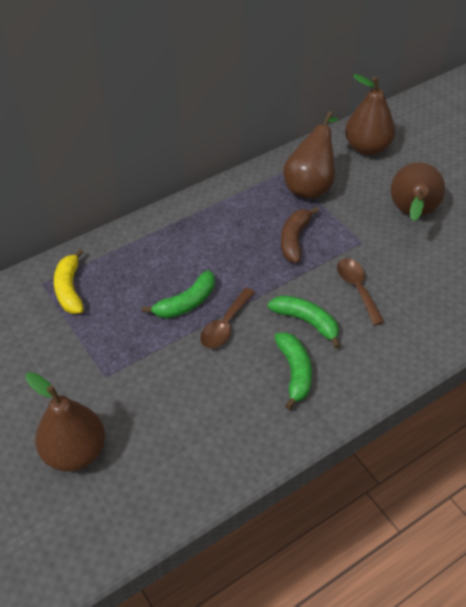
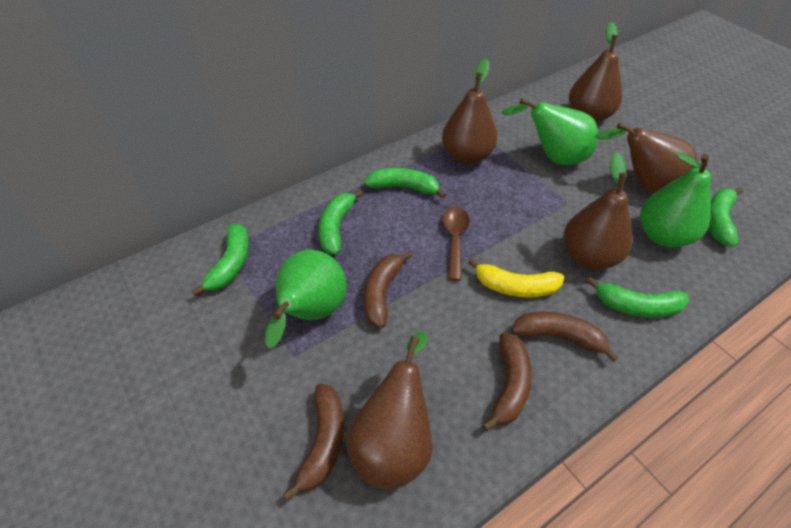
brown banana: 1 -> 4
brown pear: 4 -> 5
brown spoon: 2 -> 1
green banana: 3 -> 5
green pear: 0 -> 3

